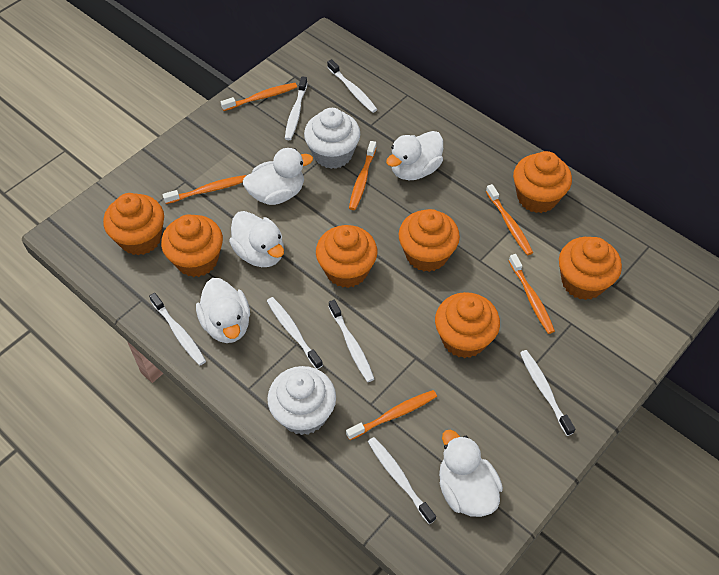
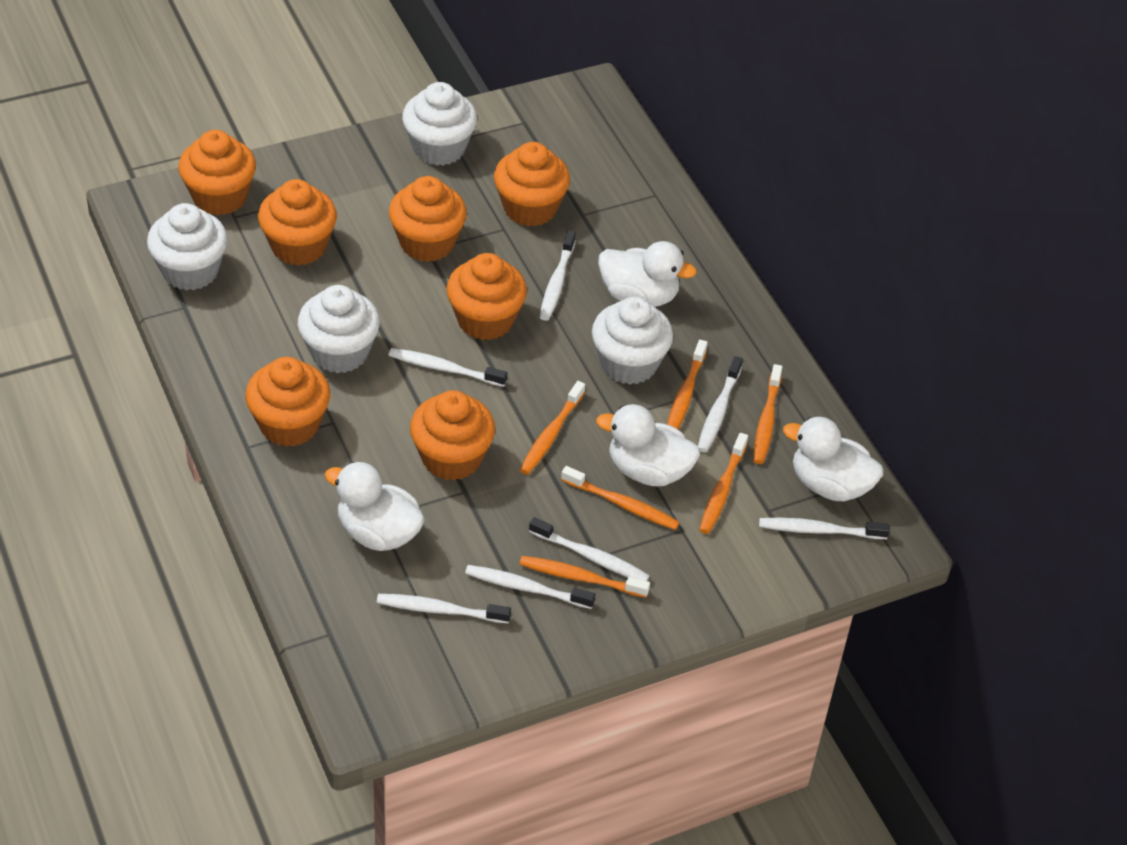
white cupcake: 2 -> 4
white duck: 5 -> 4

